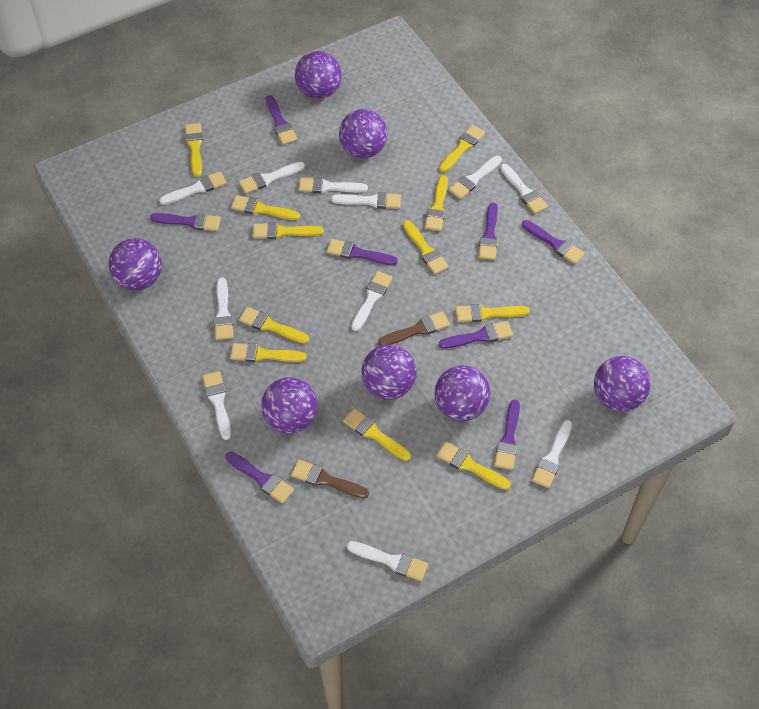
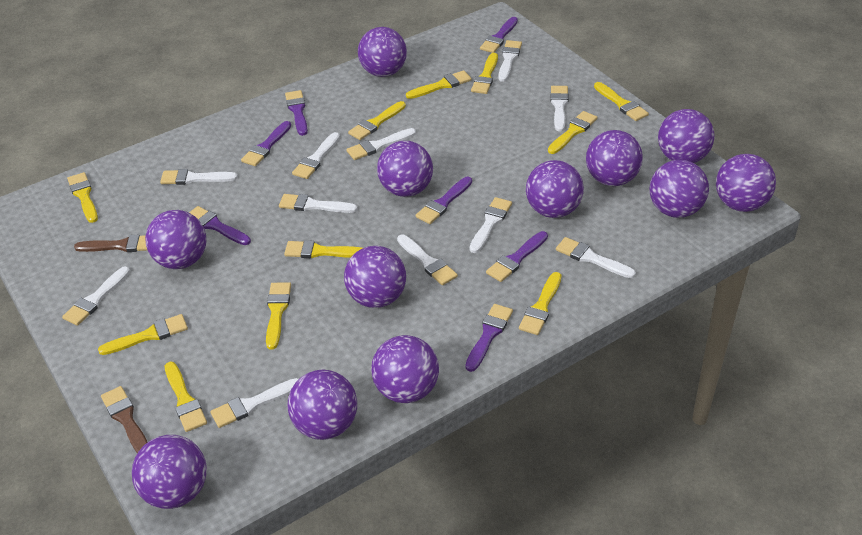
purple ball: 7 -> 12
purple brush: 8 -> 7

